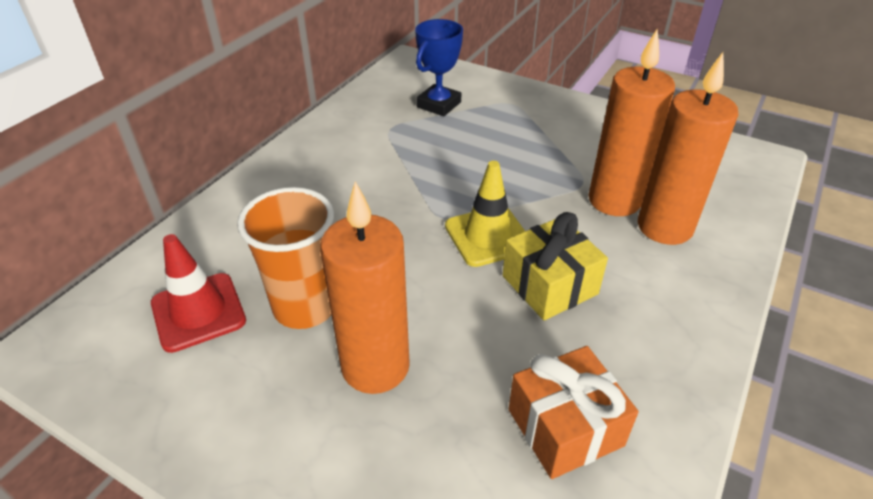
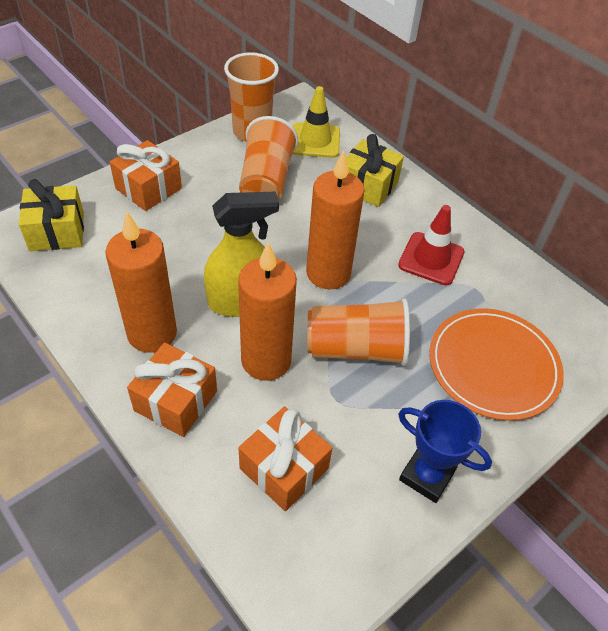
orange cup: 1 -> 3
orange gift: 1 -> 3
orange plate: 0 -> 1
yellow gift: 1 -> 2
yellow spray bottle: 0 -> 1

